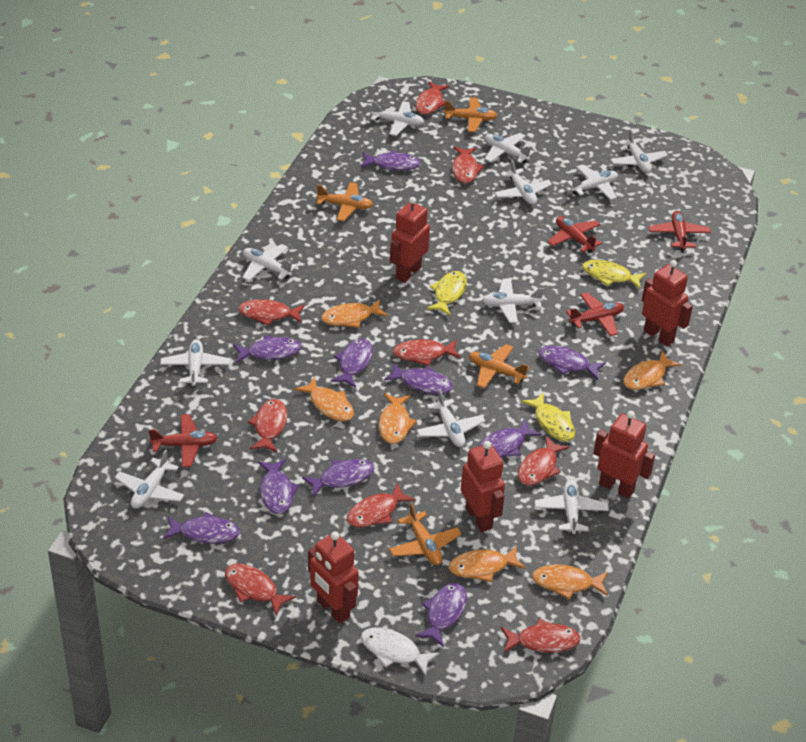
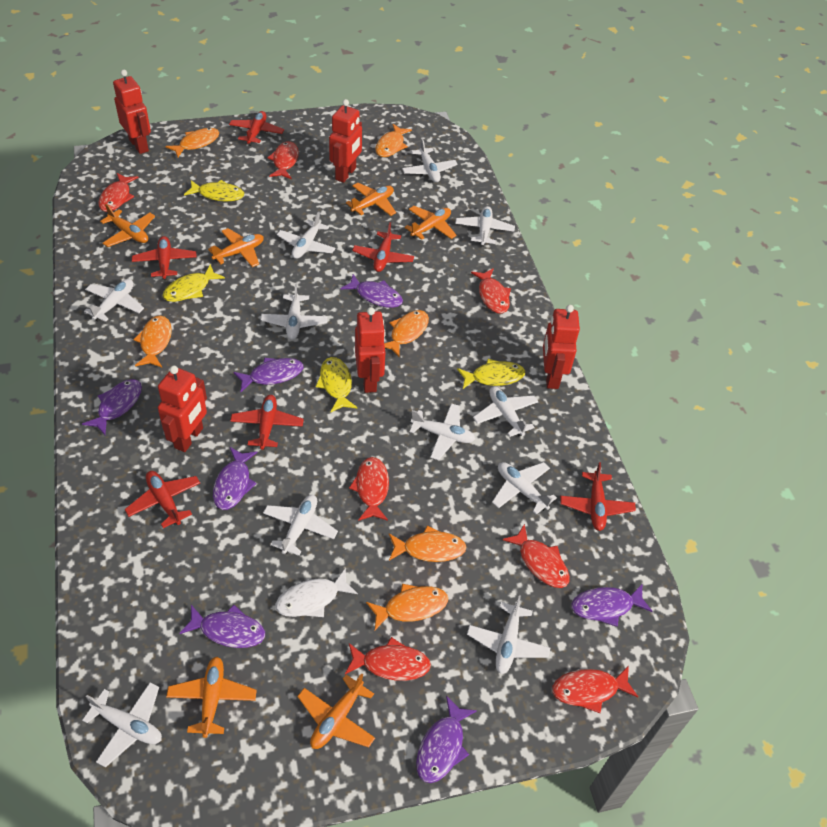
orange plane: 4 -> 6
purple fish: 10 -> 7
red fish: 9 -> 7
red plane: 4 -> 6
yellow fish: 3 -> 4

